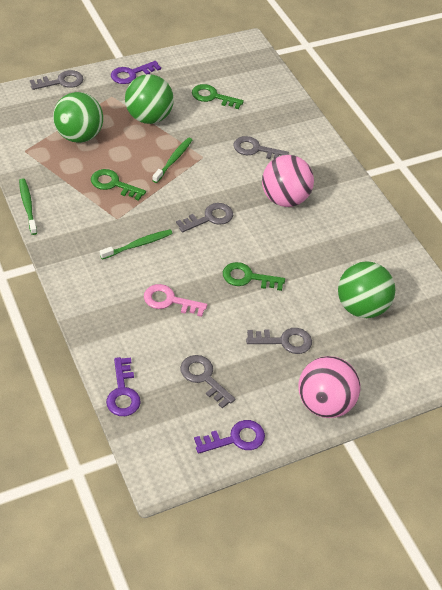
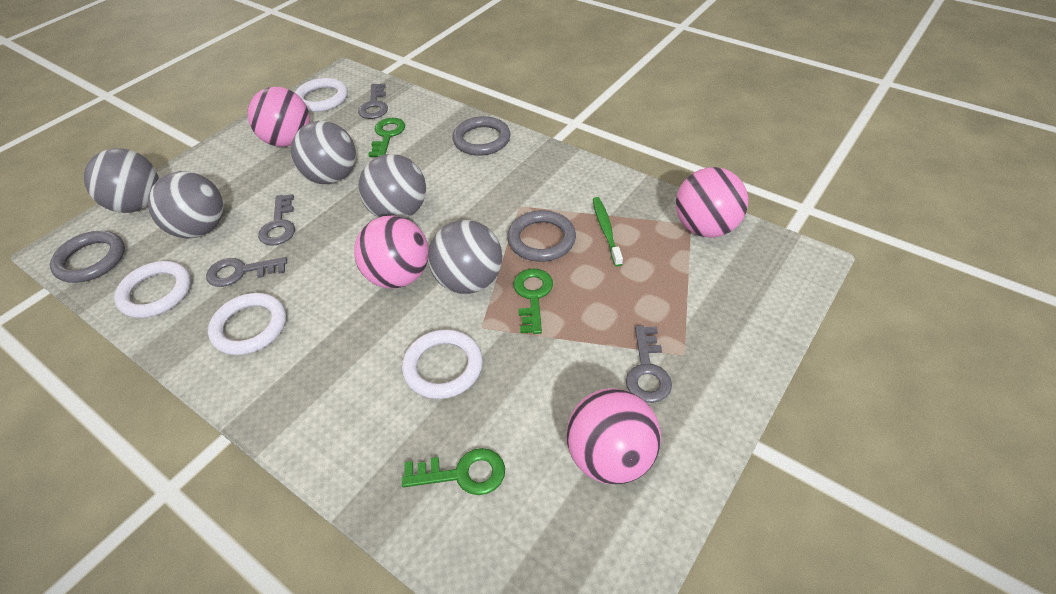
green ball: 3 -> 0
green toothbrush: 3 -> 1
grey ball: 0 -> 5
grey key: 5 -> 4
grey ring: 0 -> 3
pink ball: 2 -> 4
pink key: 1 -> 0
purple key: 3 -> 0
white ring: 0 -> 4

